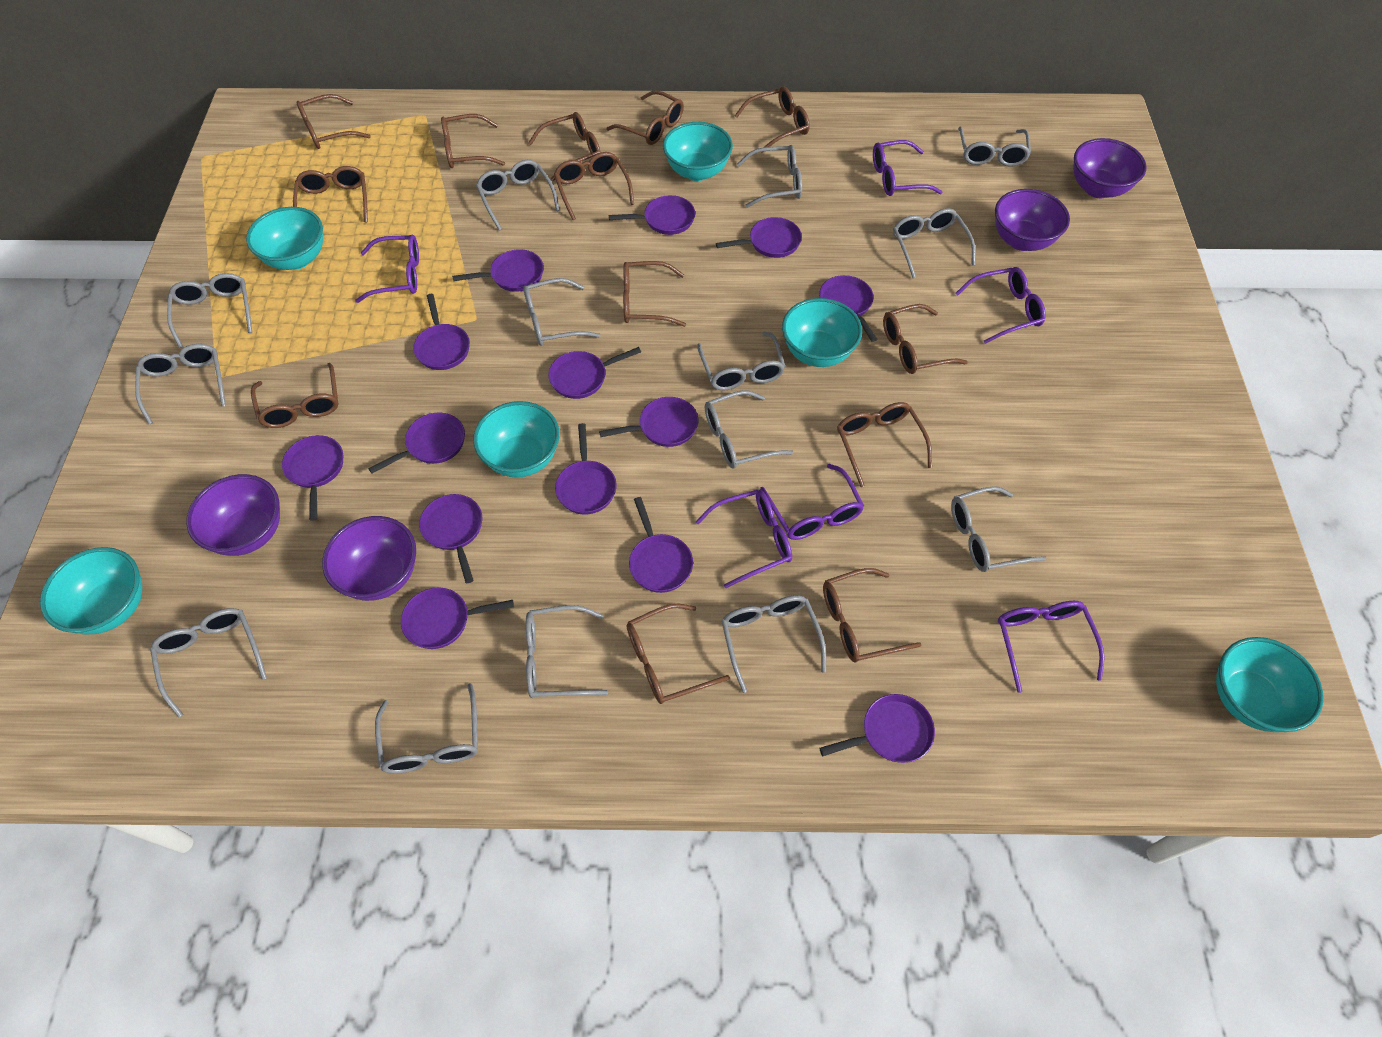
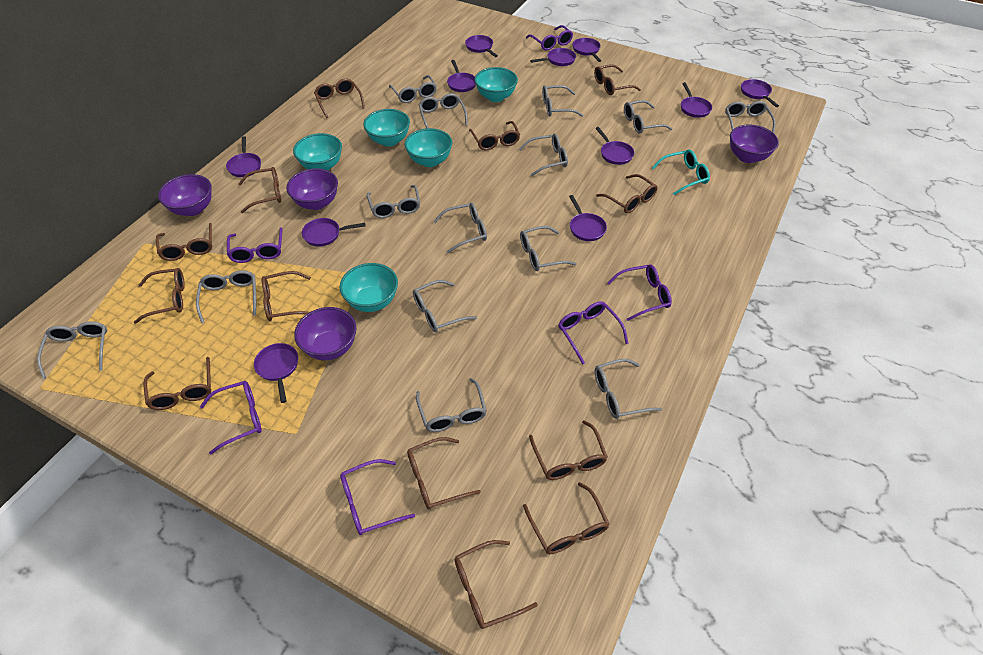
purple pan: 14 -> 11
turquoise bowl: 6 -> 5
turquoise glasses: 0 -> 1

